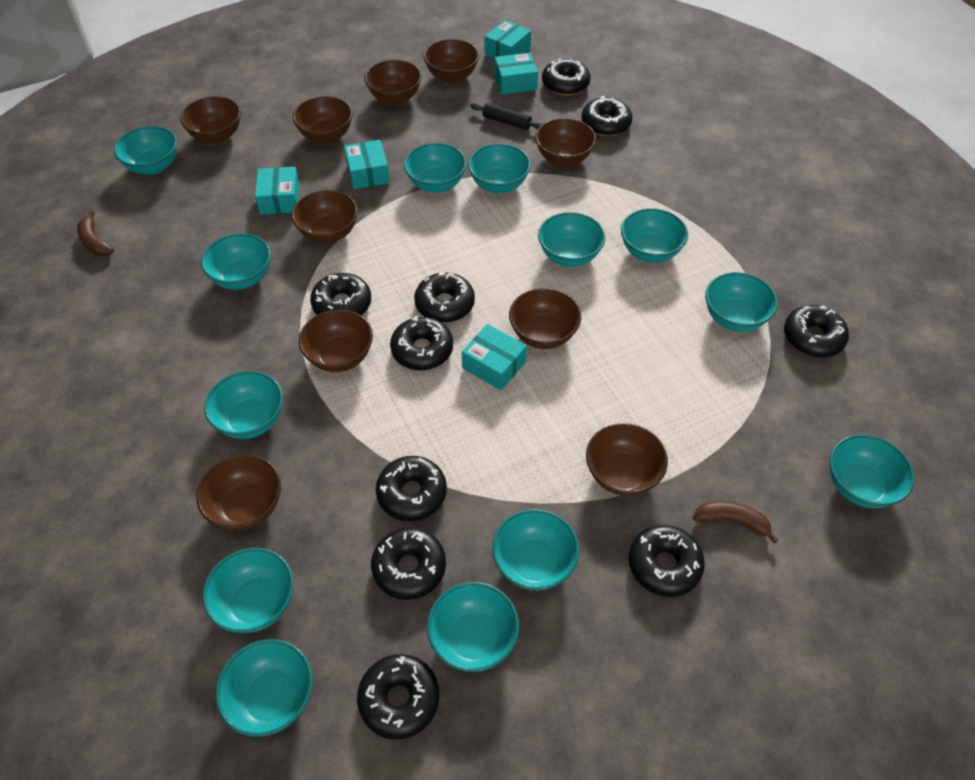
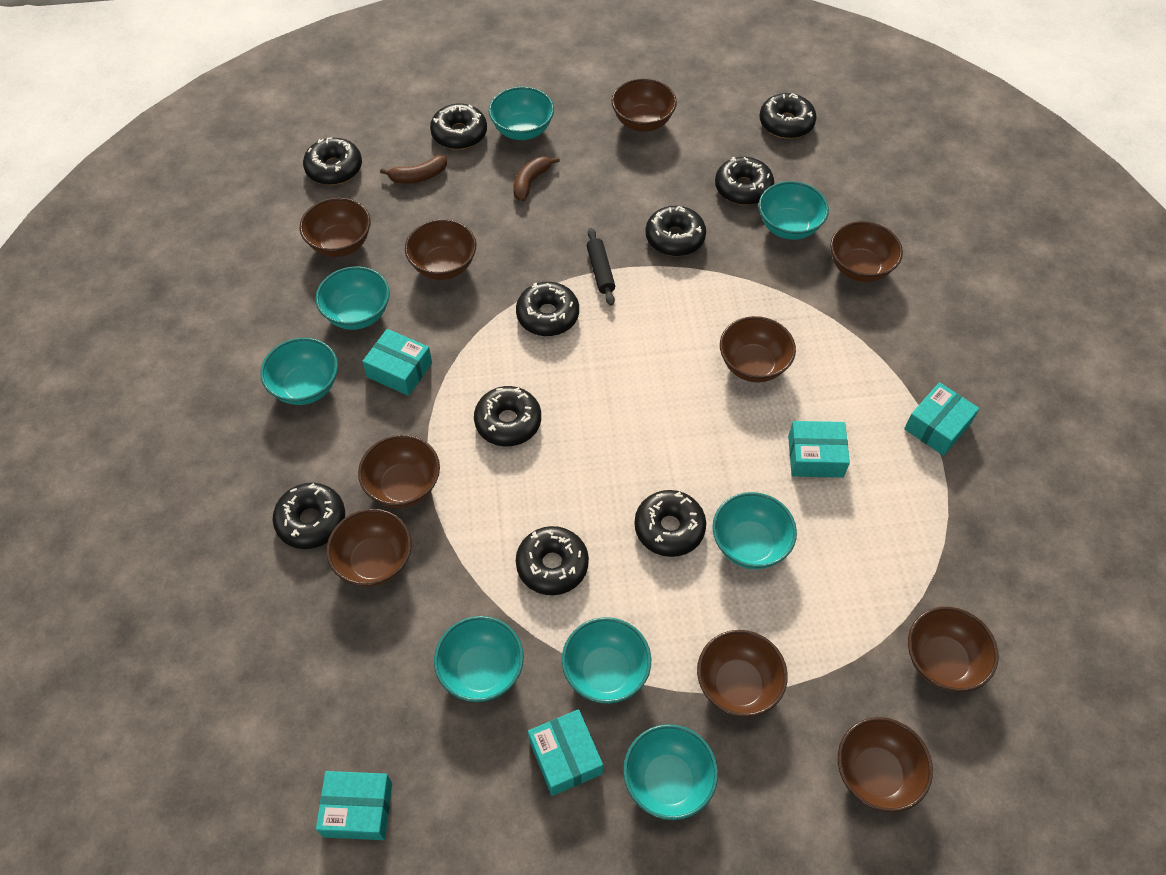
turquoise bowl: 13 -> 8

